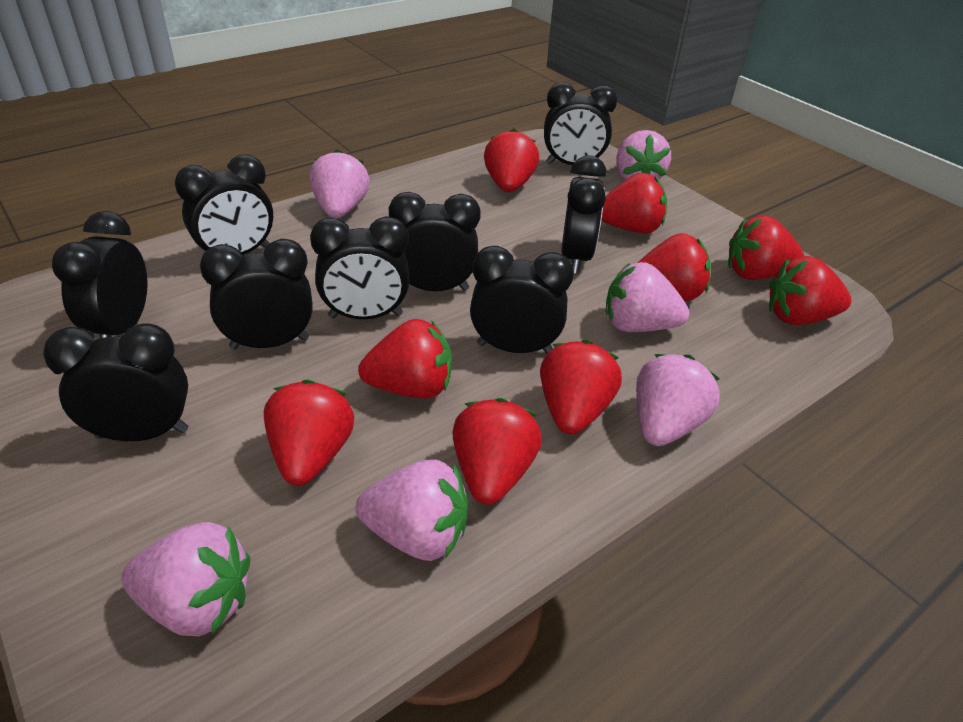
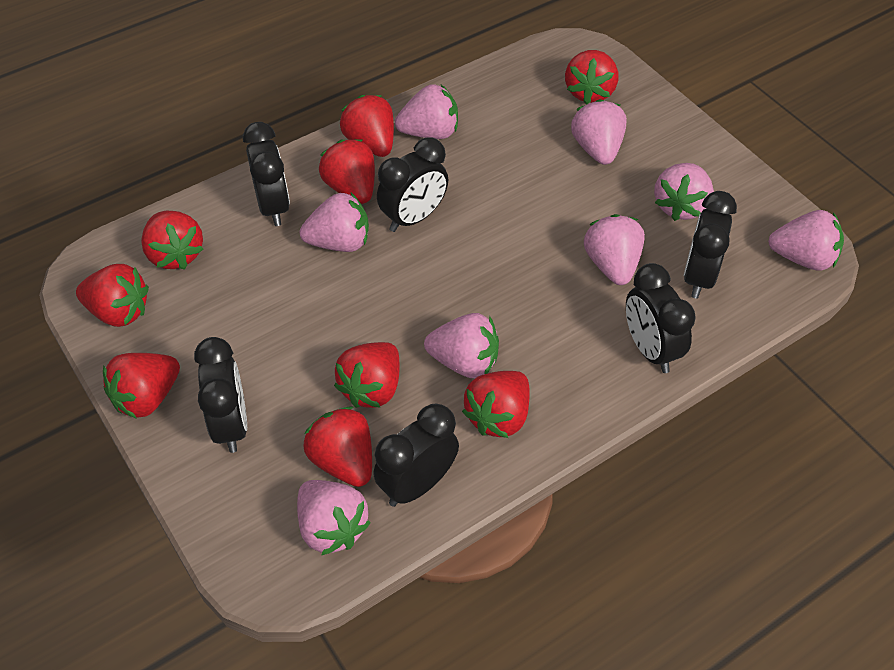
black clock: 9 -> 6
pink strawberry: 6 -> 8

